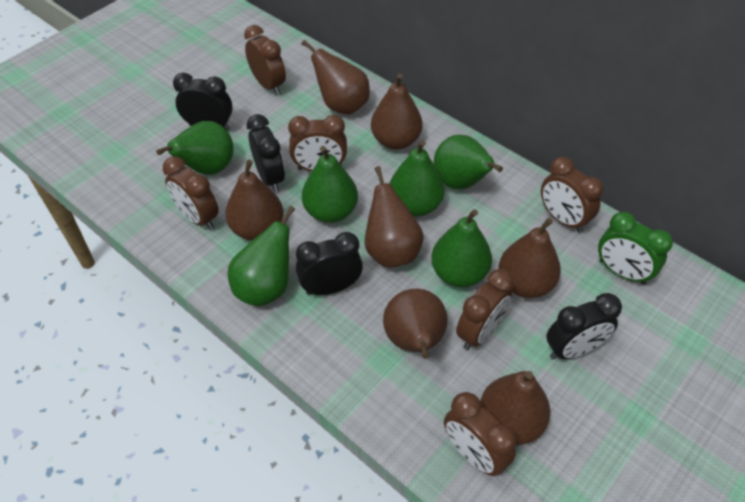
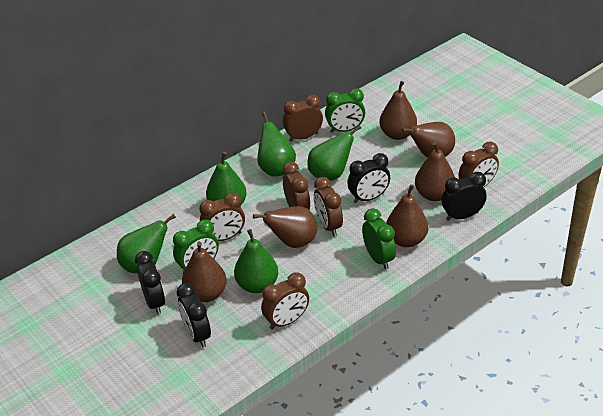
brown pear: 7 -> 6
green clock: 1 -> 3
green pear: 6 -> 5

